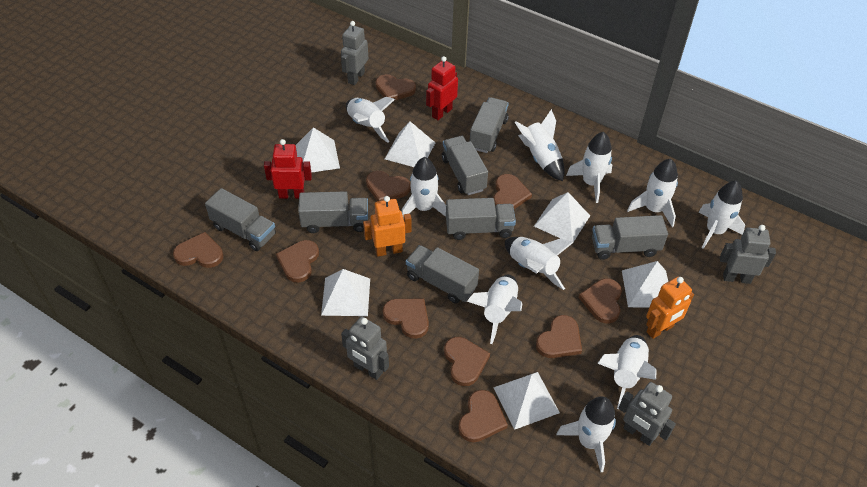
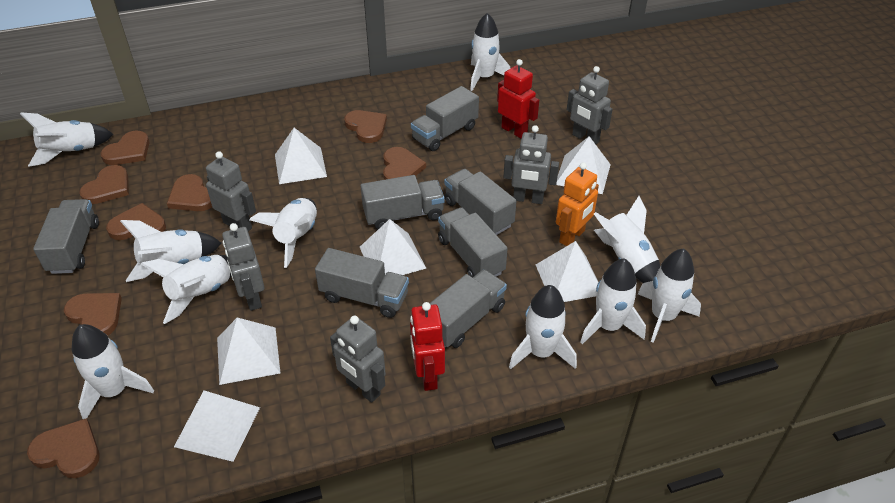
brown heart: 10 -> 8
grey robot: 4 -> 5
orange robot: 2 -> 1

